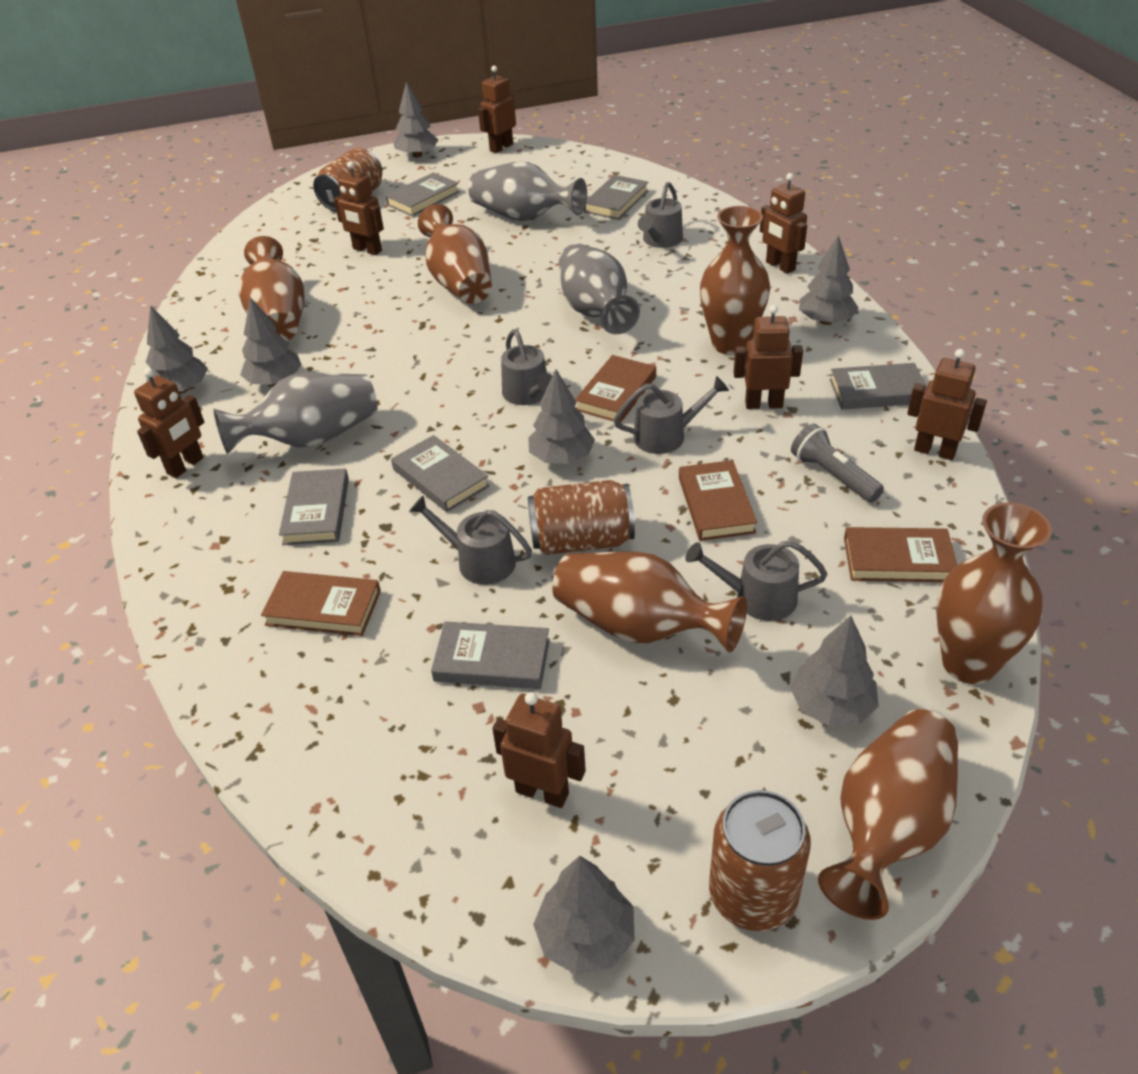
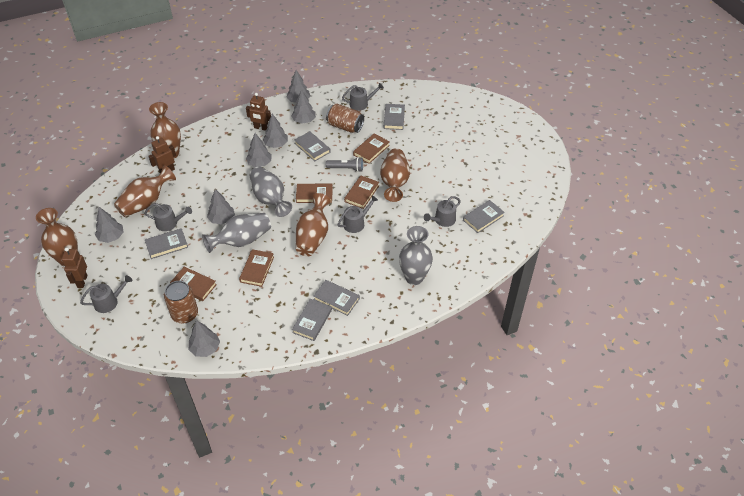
brown book: 4 -> 5
brown can: 3 -> 2
brown robot: 7 -> 3
brown vase: 6 -> 5

